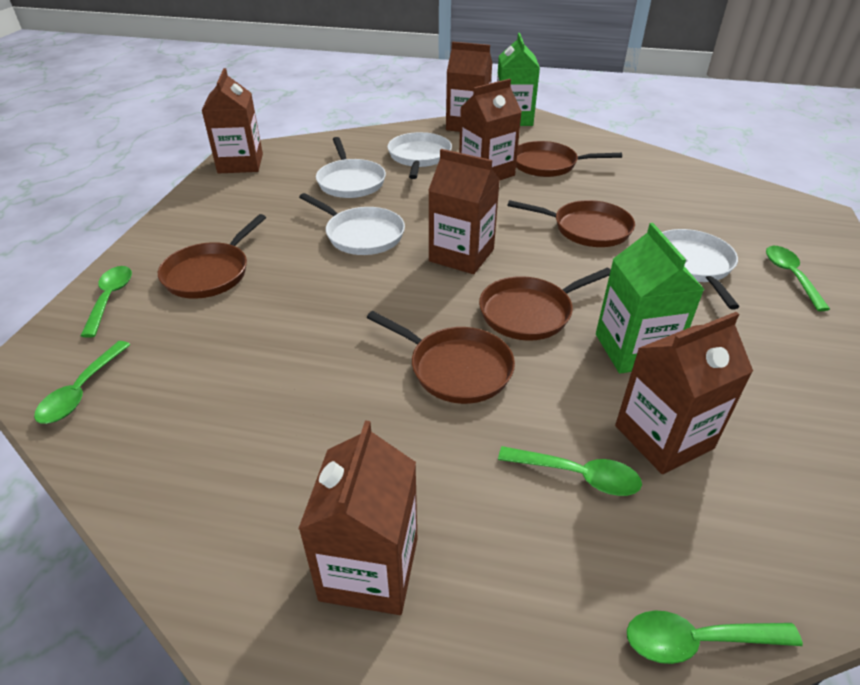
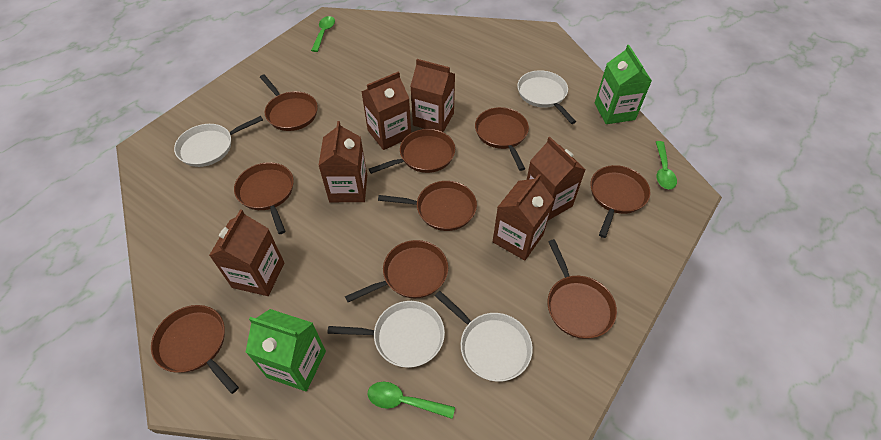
brown pan: 5 -> 9
green spoon: 5 -> 3

